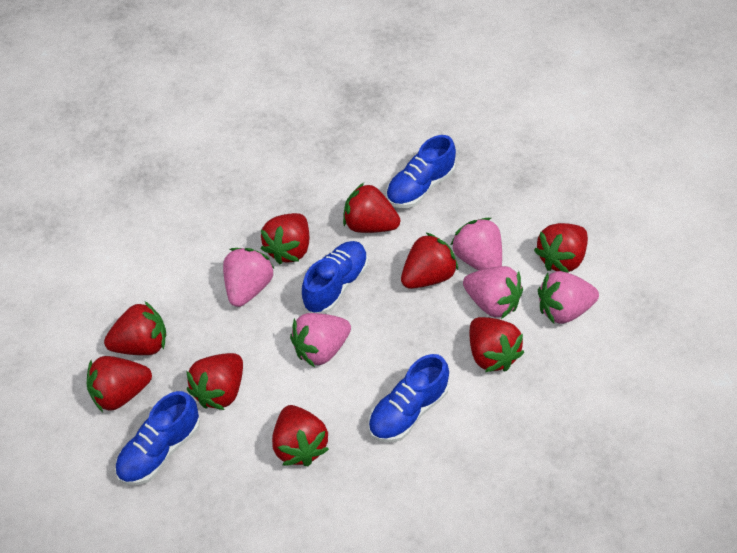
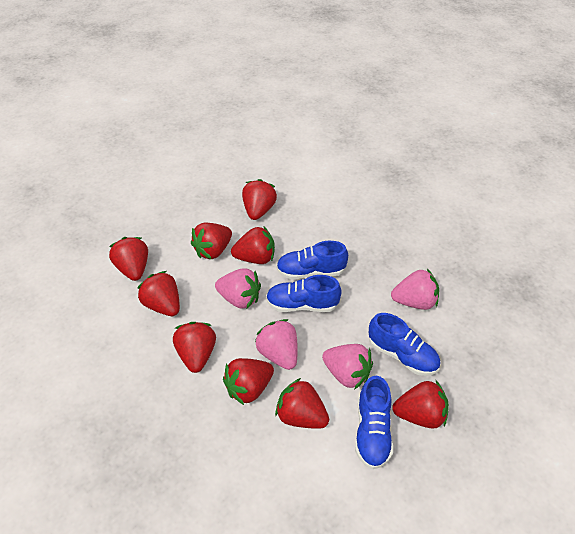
pink strawberry: 5 -> 4

